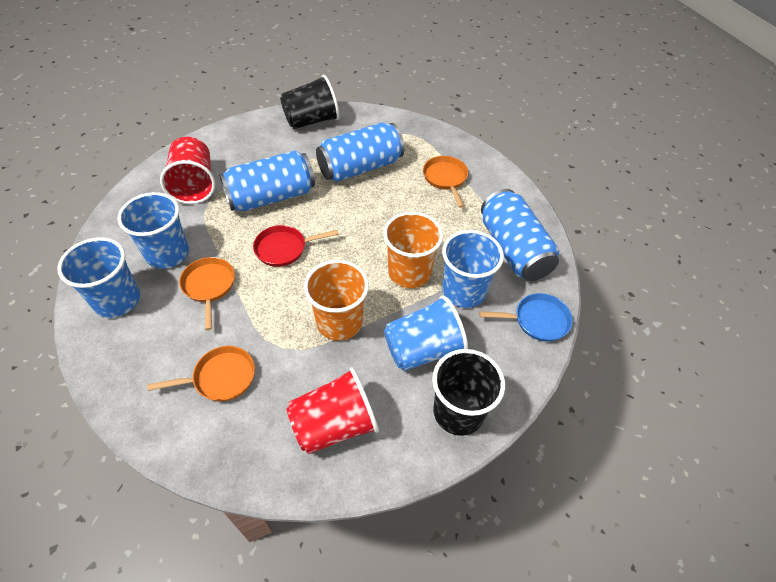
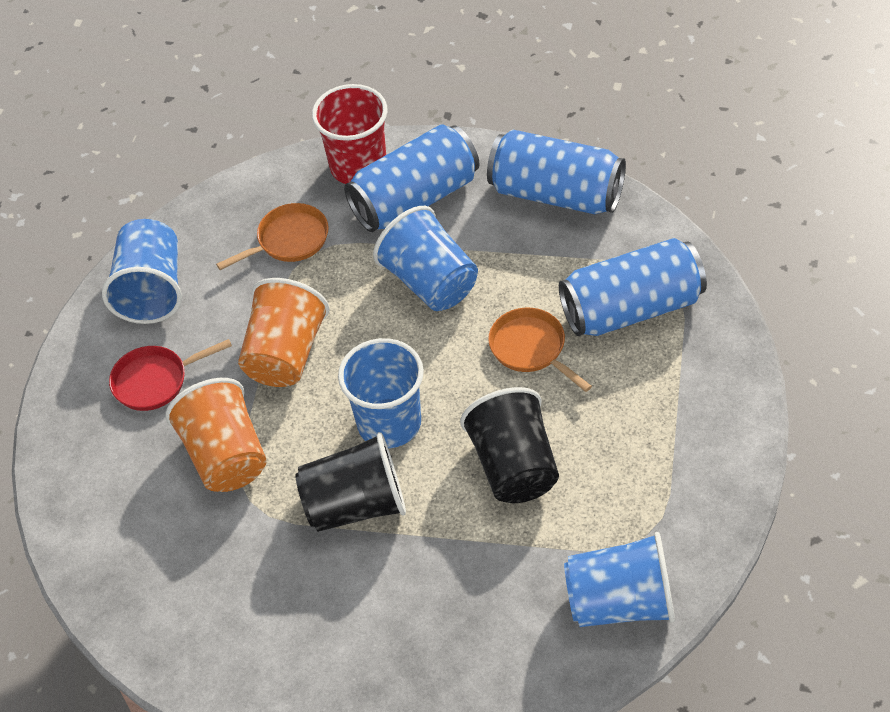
blue pan: 1 -> 0
orange pan: 3 -> 2
red cup: 2 -> 1

